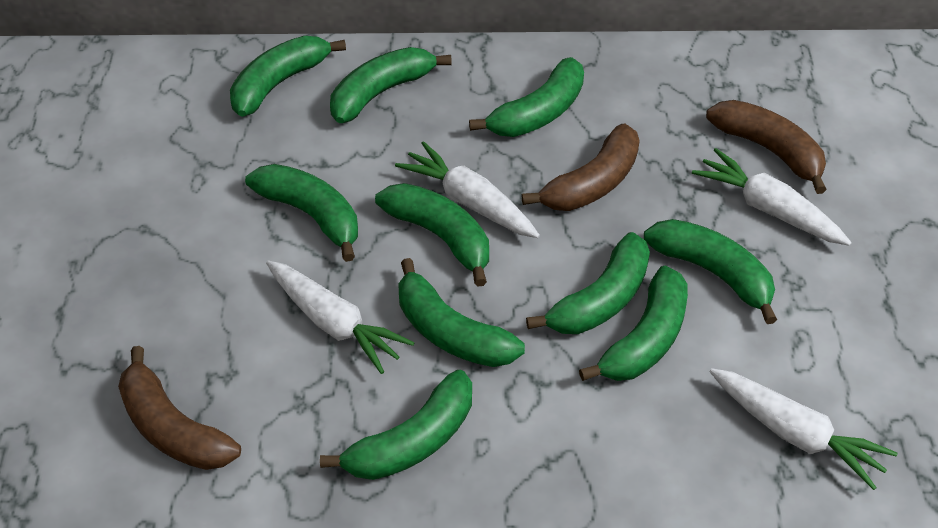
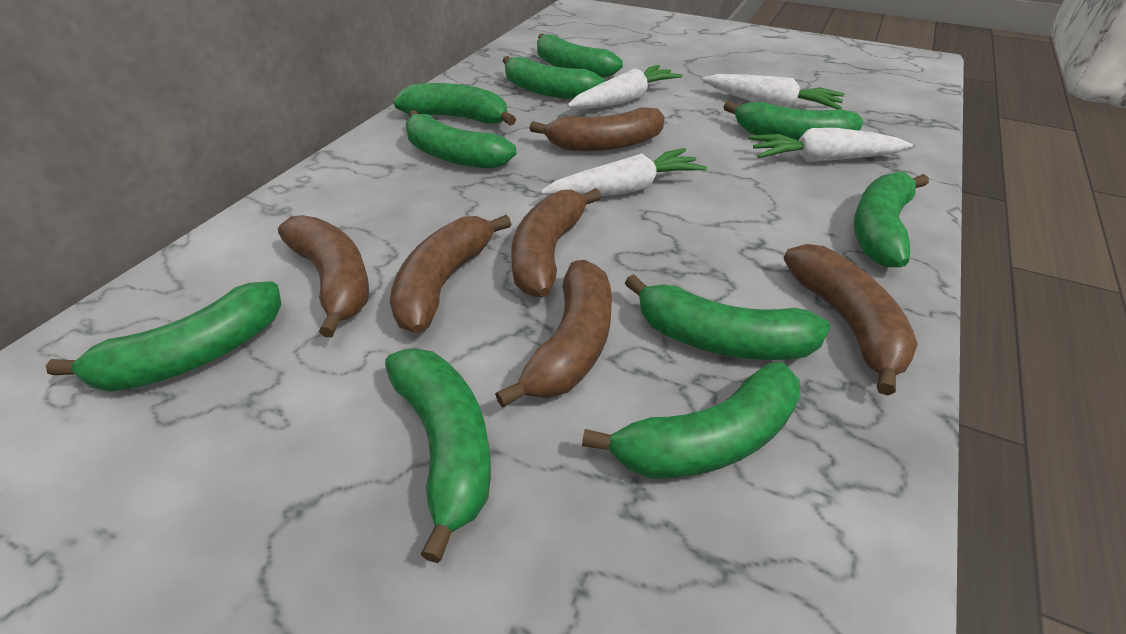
brown banana: 3 -> 6

